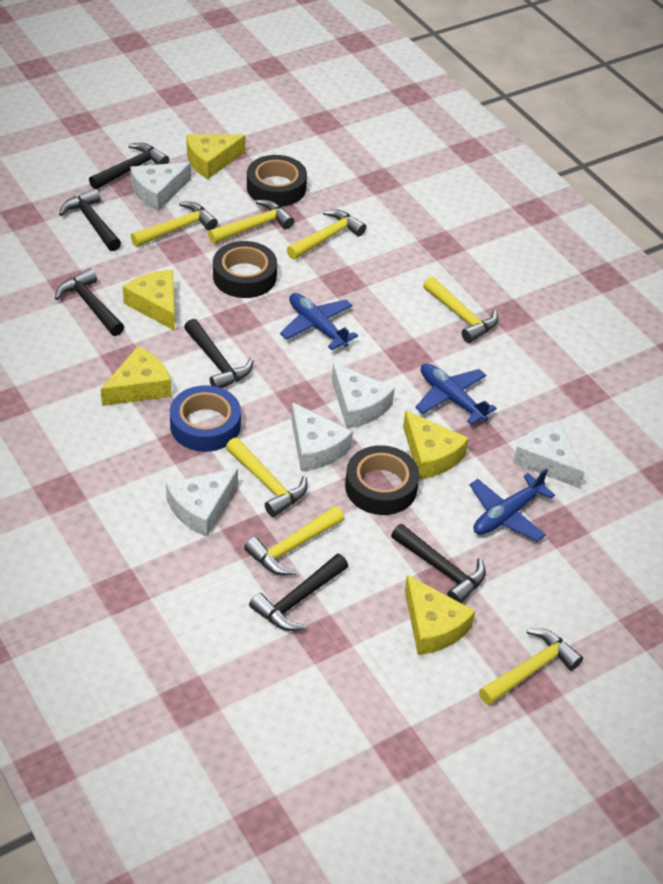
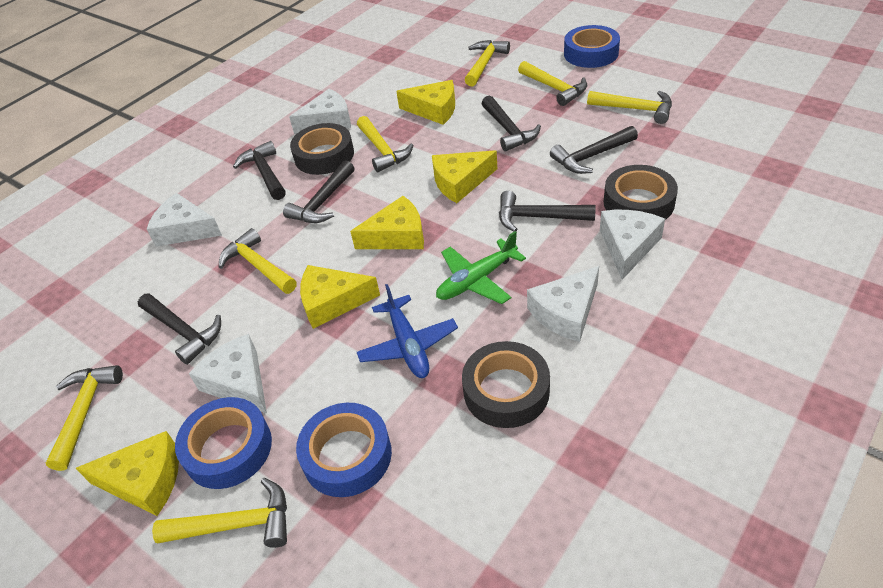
blue plane: 3 -> 1
blue tape: 1 -> 3
green plane: 0 -> 1

